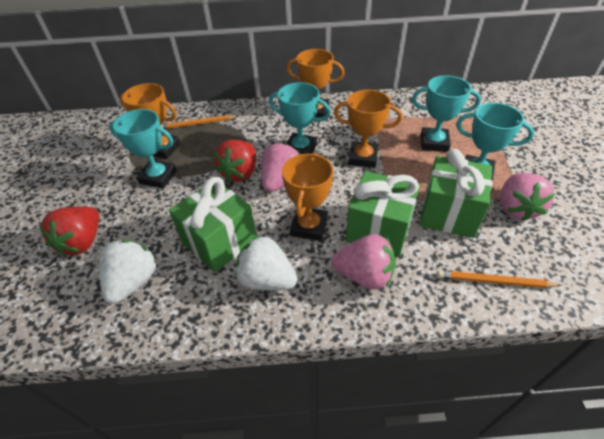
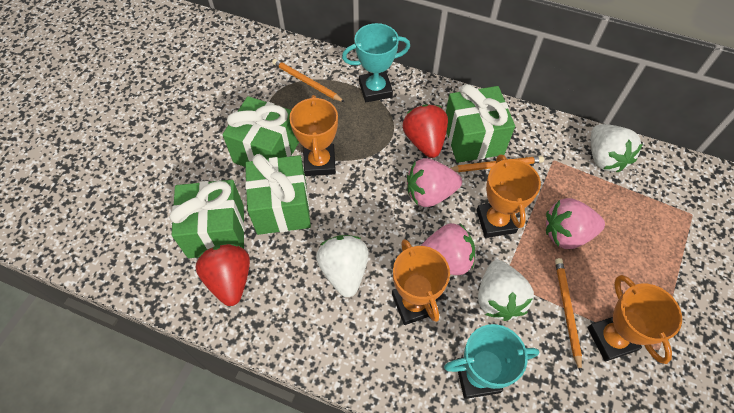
green gift: 3 -> 4
orange pencil: 2 -> 3
turquoise trophy: 4 -> 2
white strawberry: 2 -> 3

